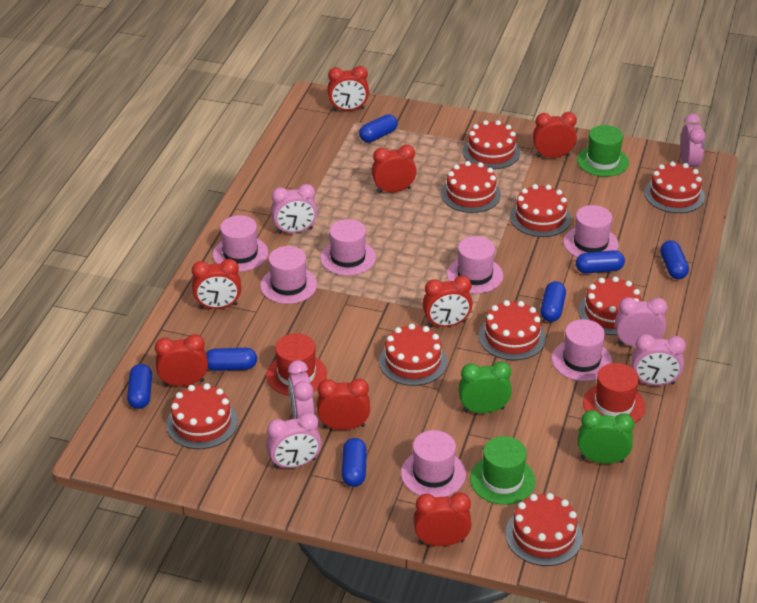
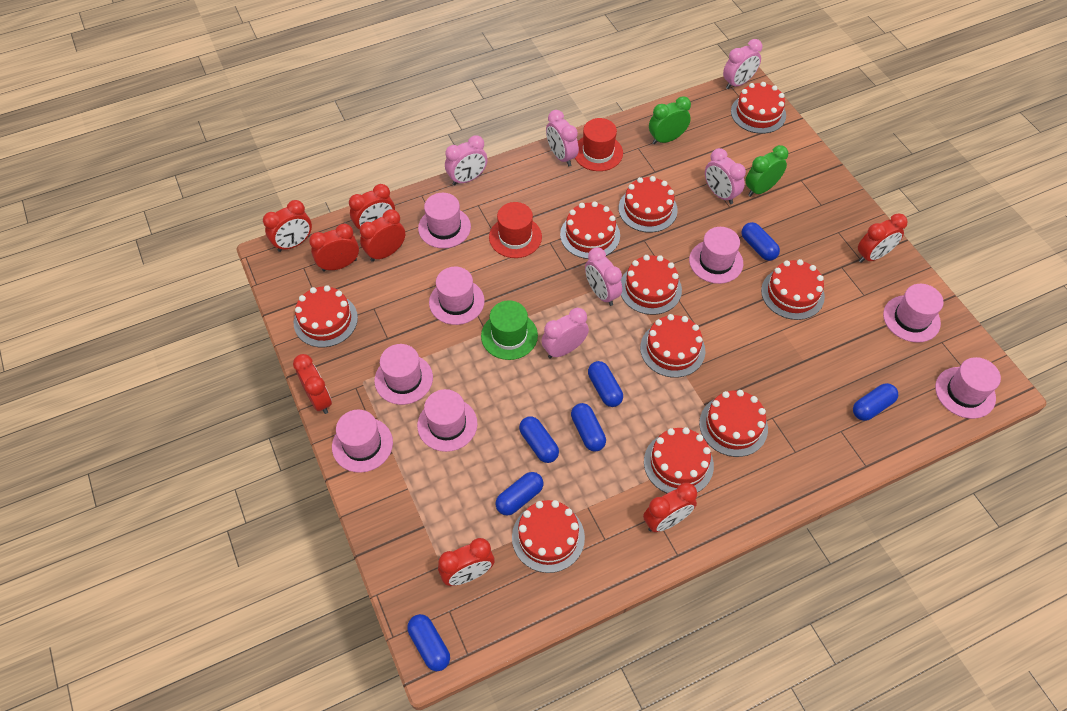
green hat: 2 -> 1
pink hat: 7 -> 8
red cake: 9 -> 10

